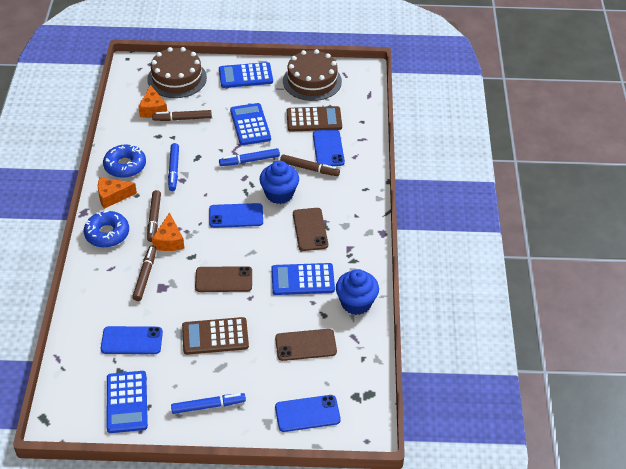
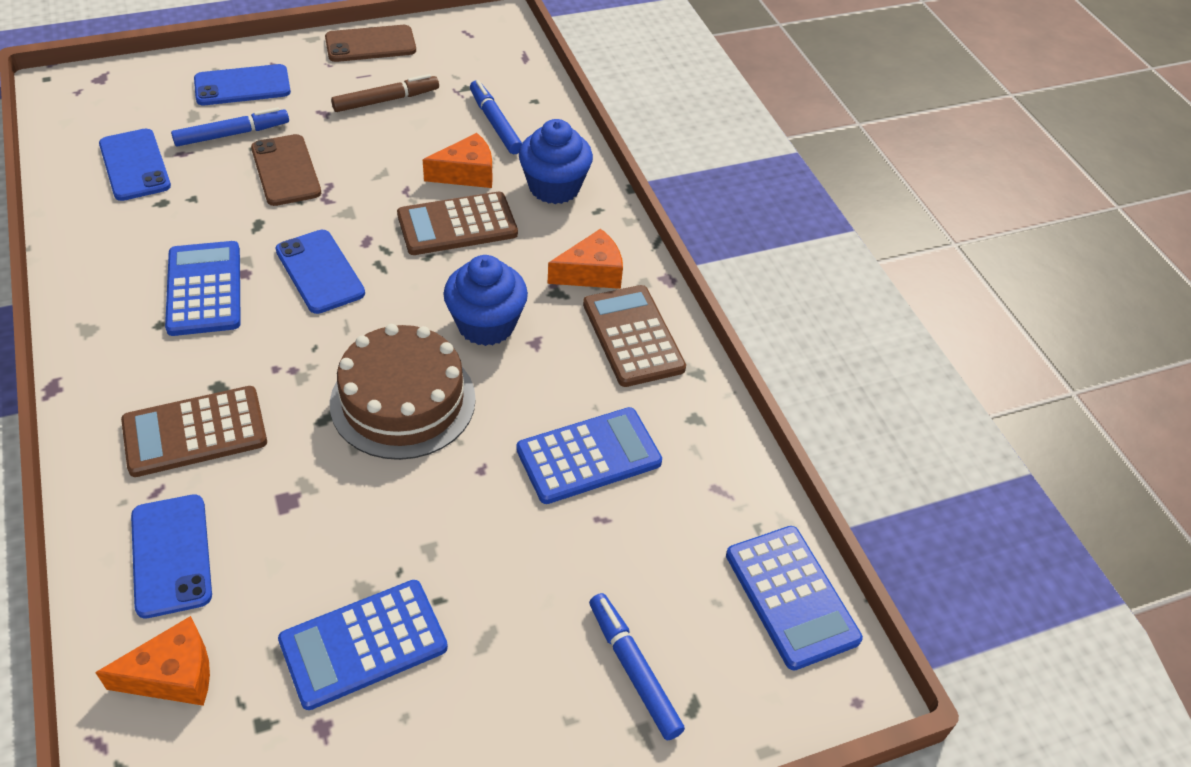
blue donut: 2 -> 0
brown cake: 2 -> 1
brown calculator: 2 -> 3
brown marker: 4 -> 1
brown phone: 3 -> 2

